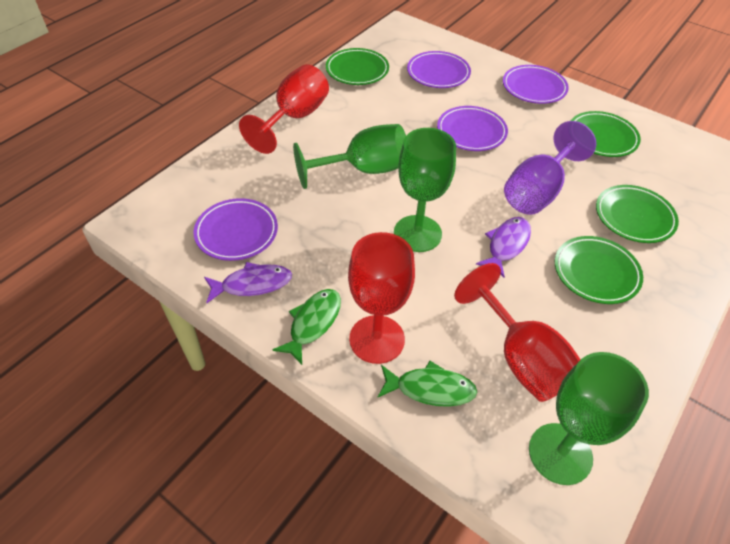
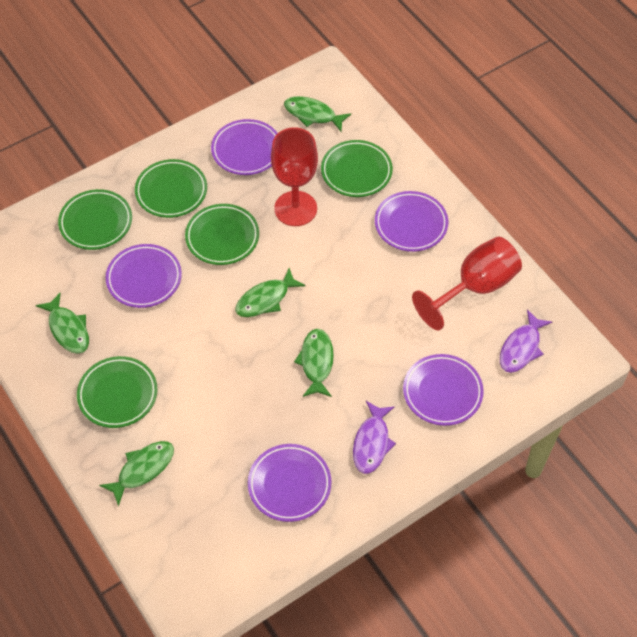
green fish: 2 -> 5
green goblet: 3 -> 0
green plate: 4 -> 5
purple goblet: 1 -> 0
purple plate: 4 -> 5
red goblet: 3 -> 2

